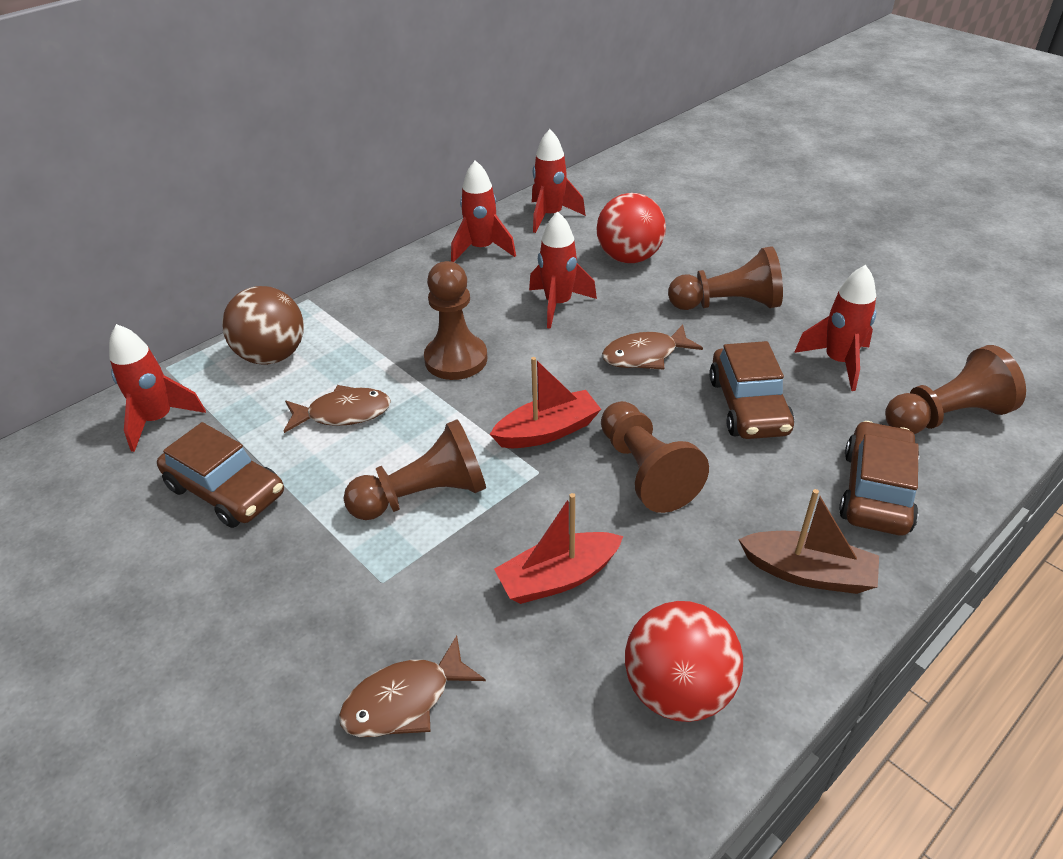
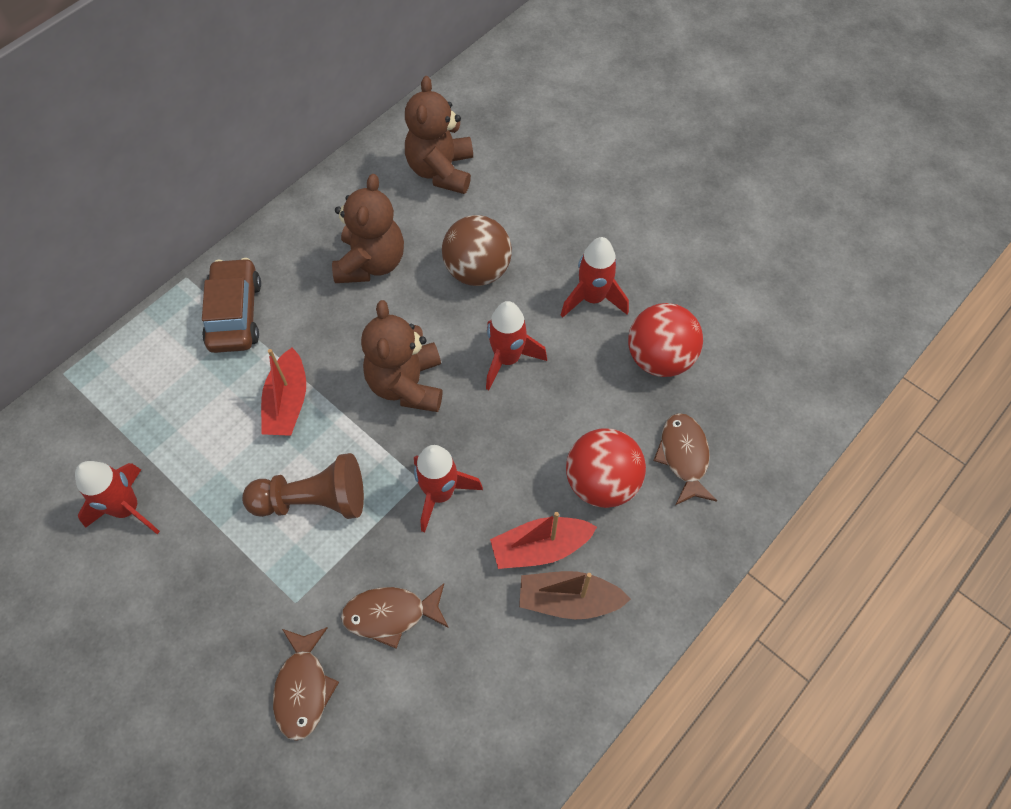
brown car: 3 -> 1
brown pawn: 5 -> 1
brown teddy bear: 0 -> 3
red rocket: 5 -> 4

